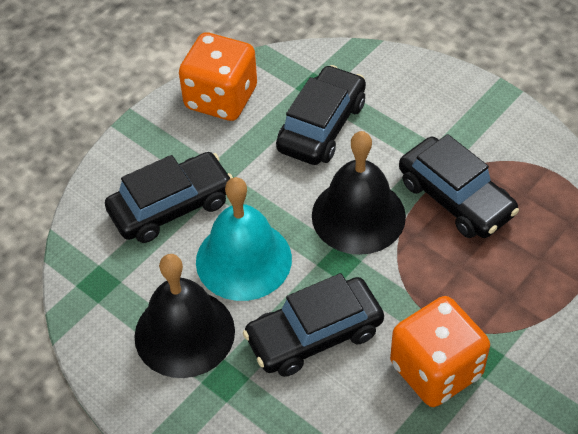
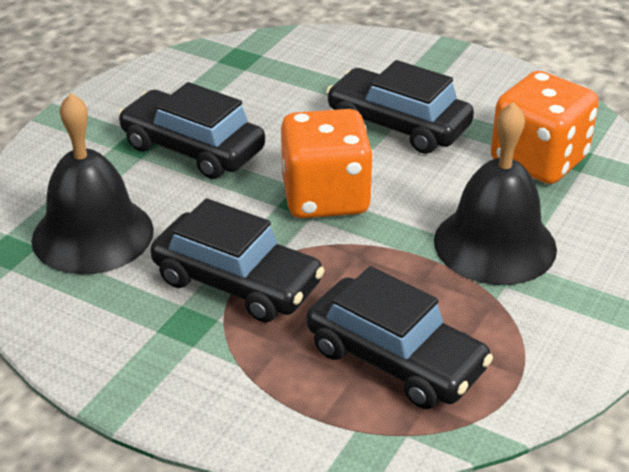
turquoise bell: 1 -> 0

